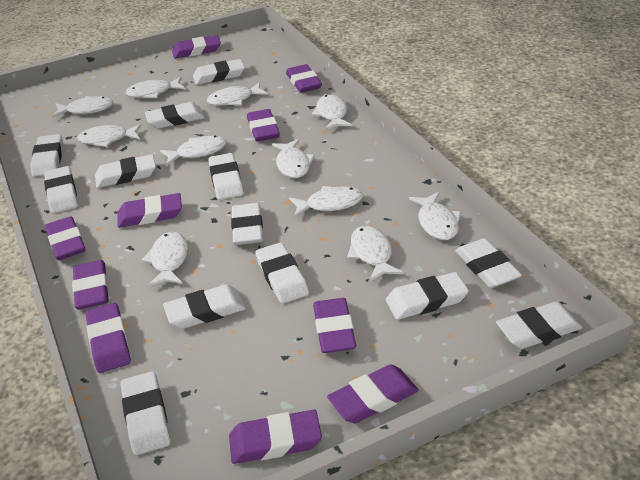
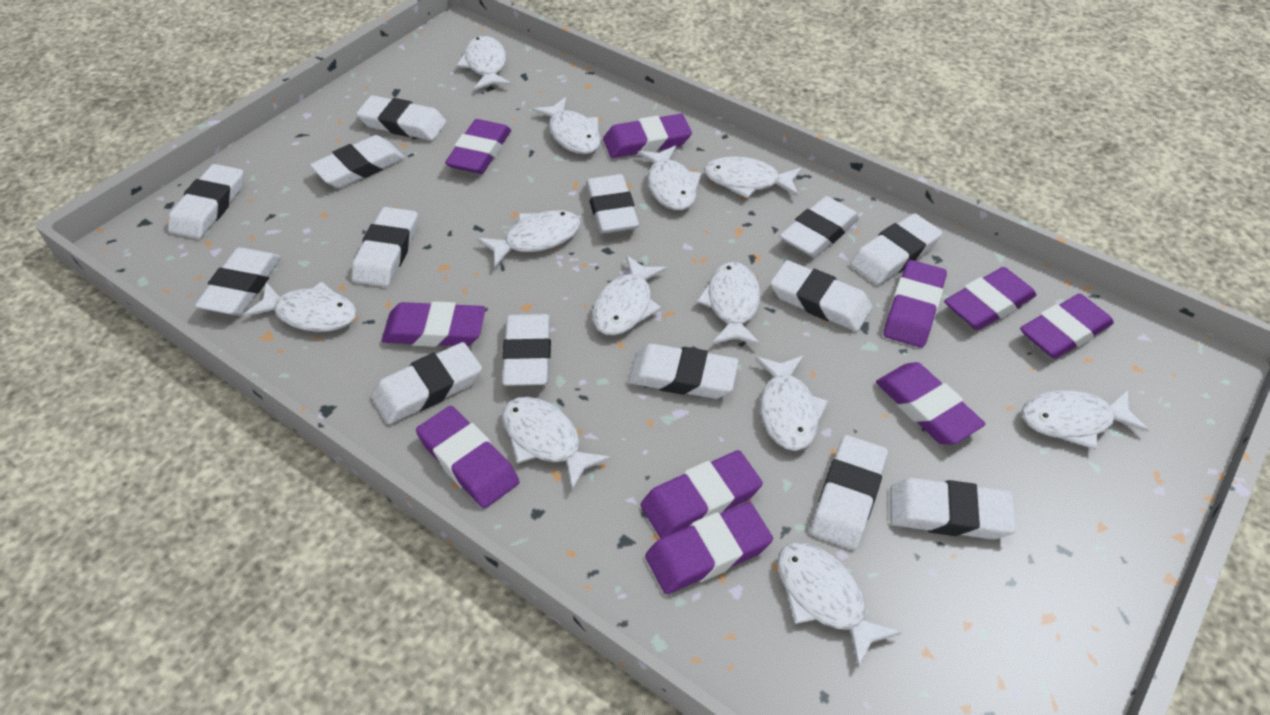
white eraser: 13 -> 14
white fish: 11 -> 12

